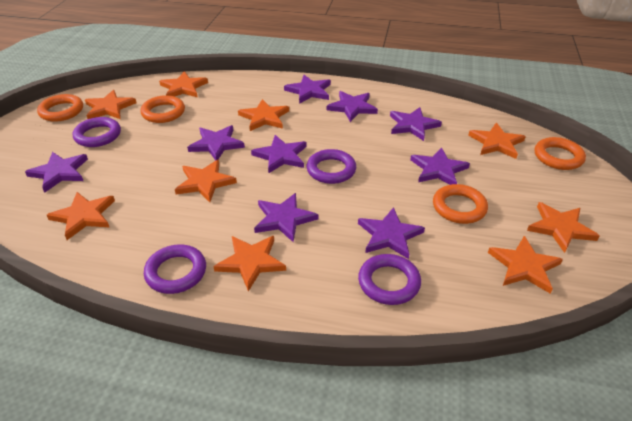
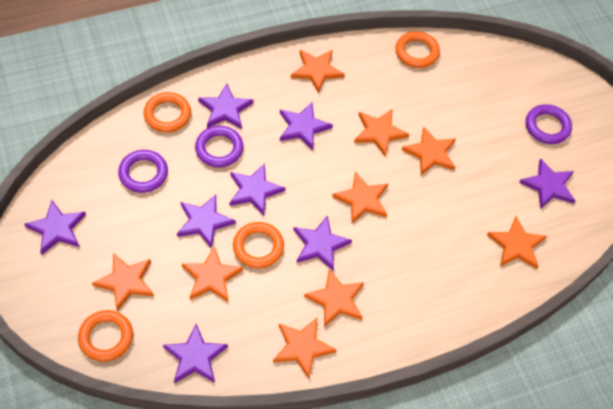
purple ring: 4 -> 3
purple star: 9 -> 8

